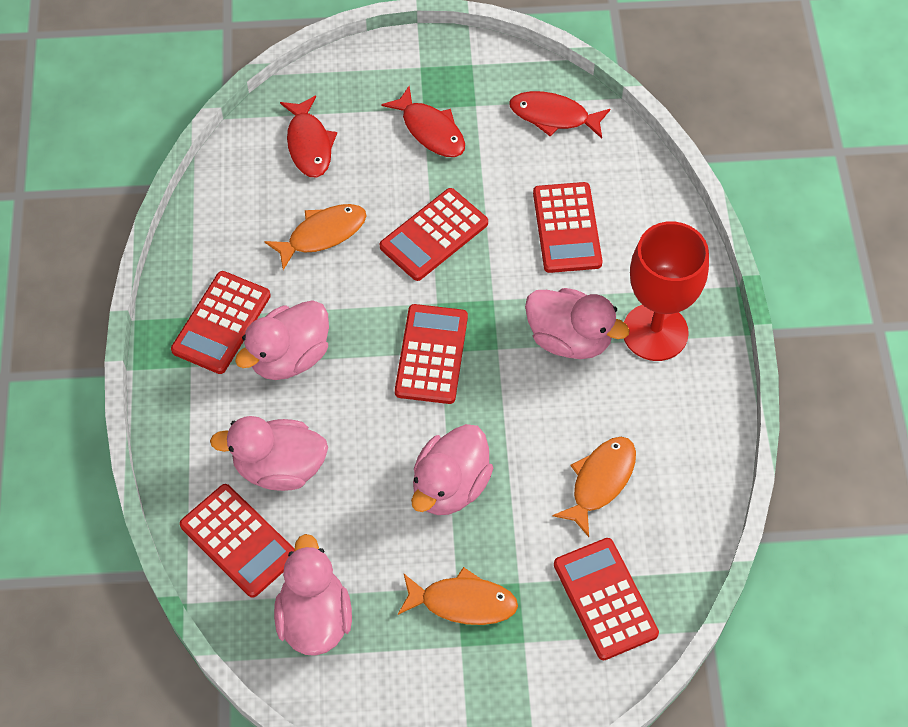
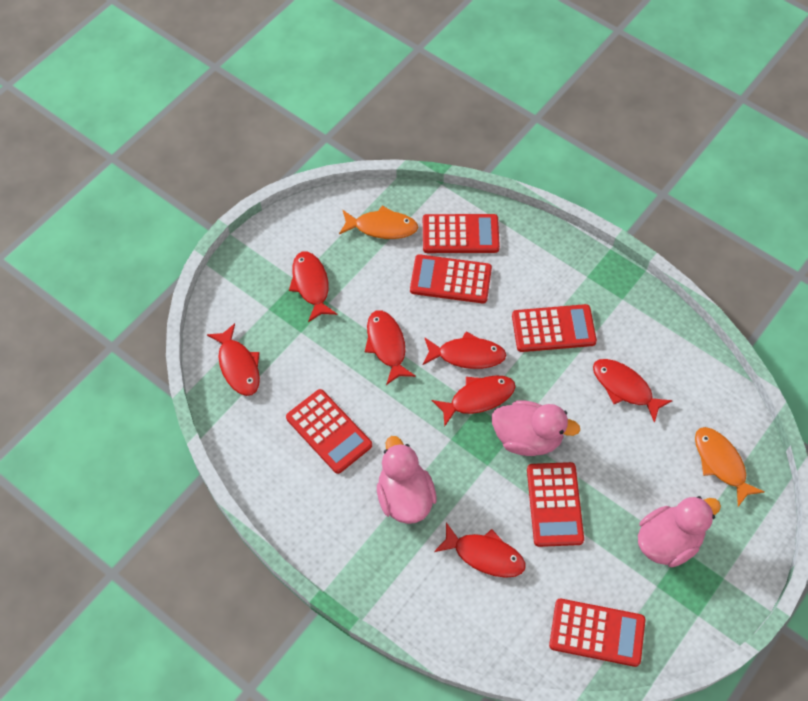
orange fish: 3 -> 2
pink duck: 5 -> 3
red fish: 3 -> 7
red goblet: 1 -> 0

